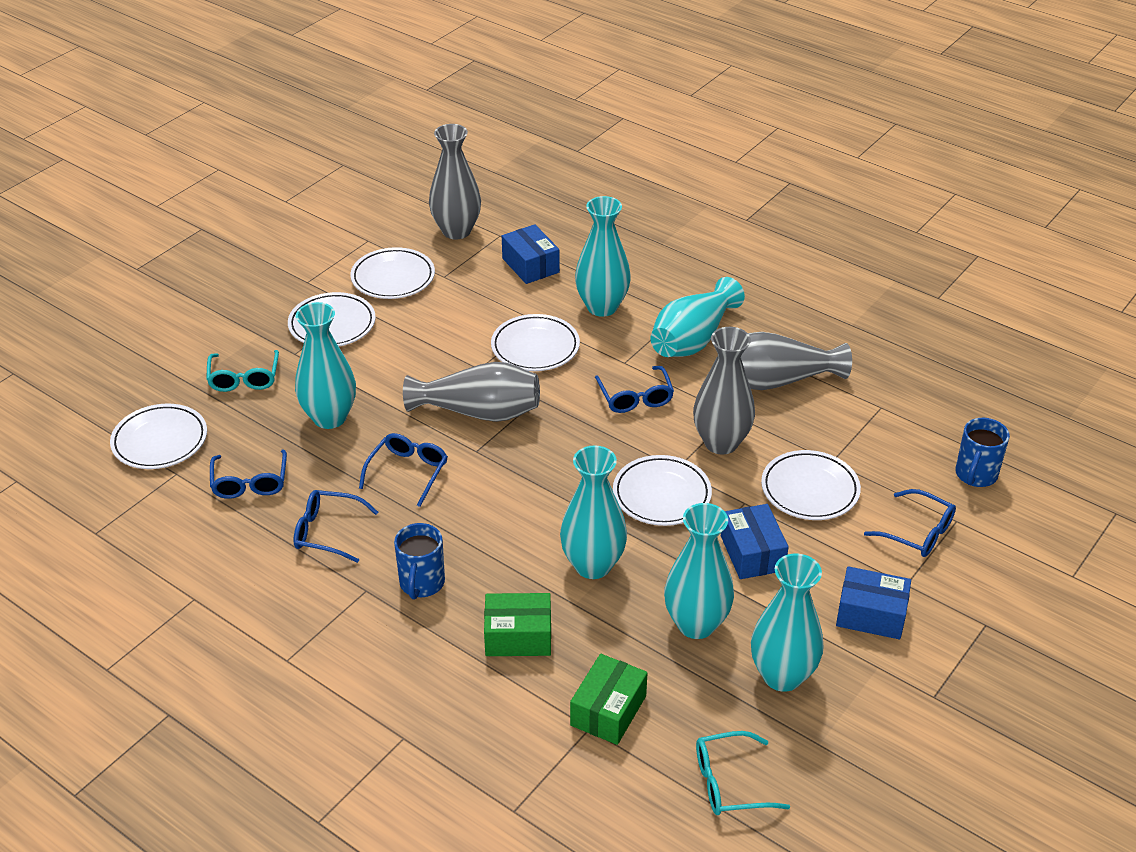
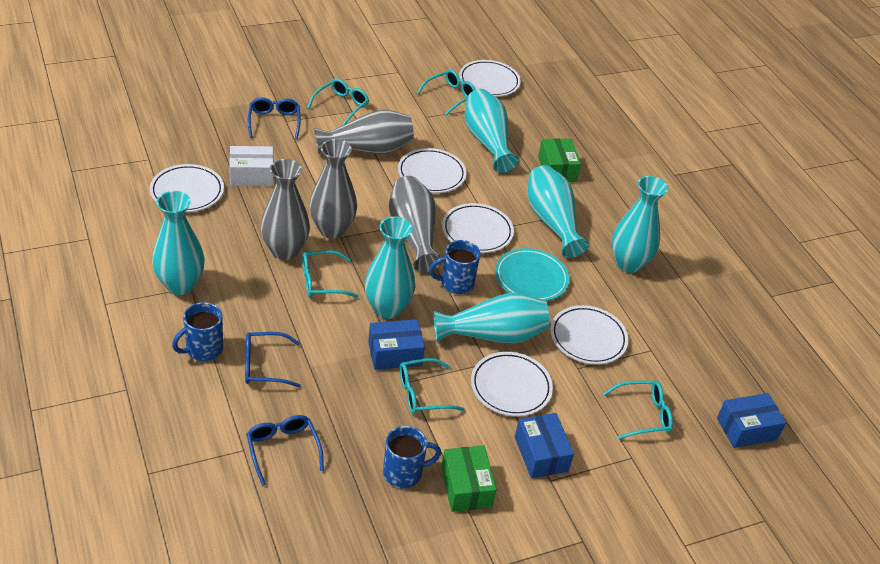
blue glasses: 5 -> 3
blue mug: 2 -> 3
turquoise glasses: 2 -> 5
turquoise plate: 0 -> 1
white box: 0 -> 1

